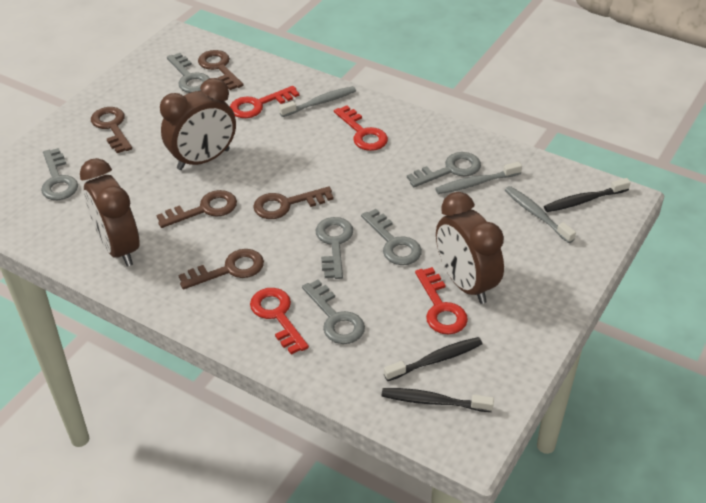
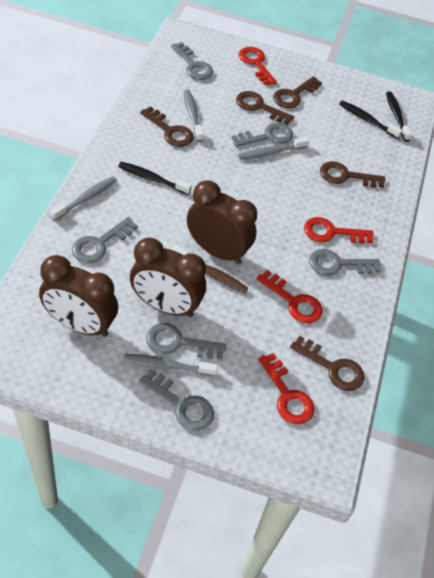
brown toothbrush: 0 -> 1
grey toothbrush: 3 -> 4

